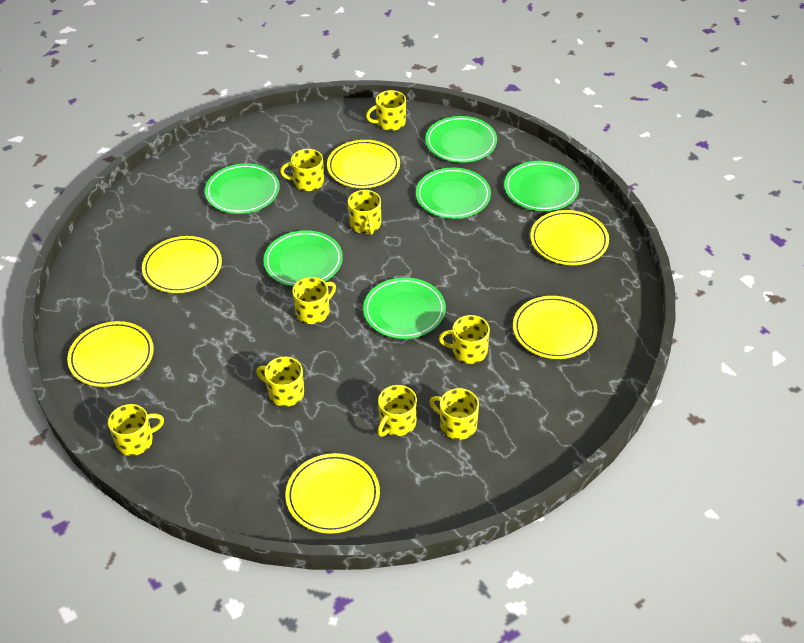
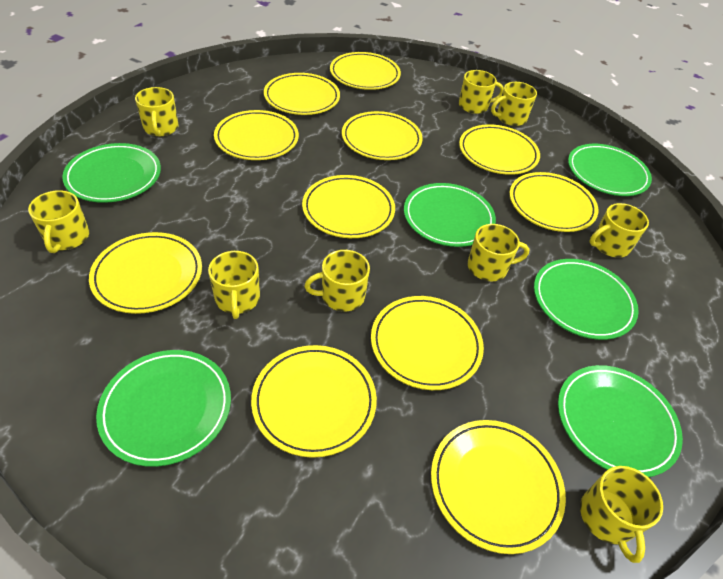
yellow plate: 6 -> 11

